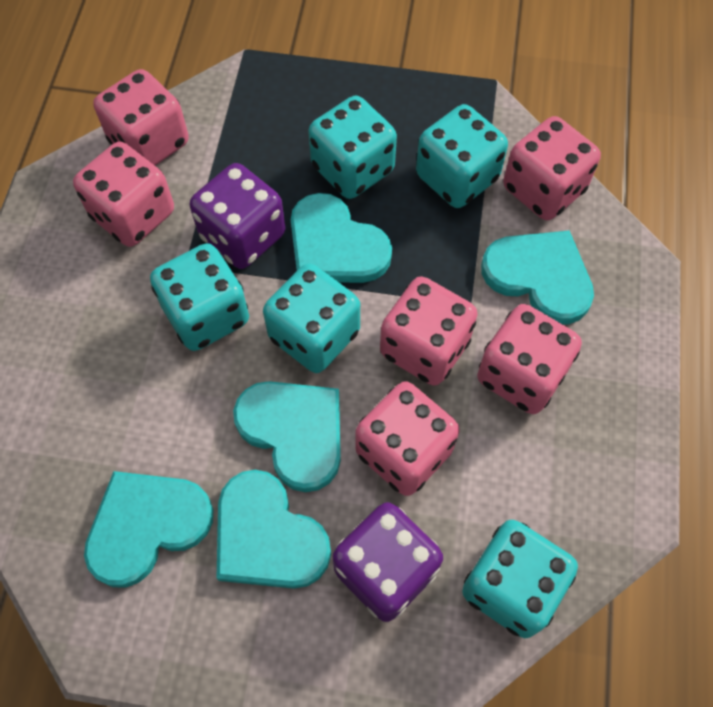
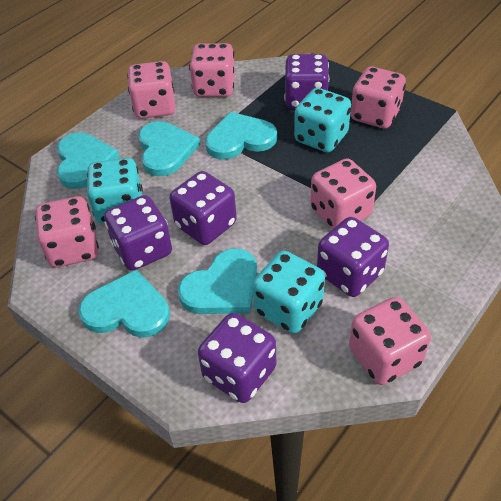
purple dice: 2 -> 5
turquoise dice: 5 -> 3

